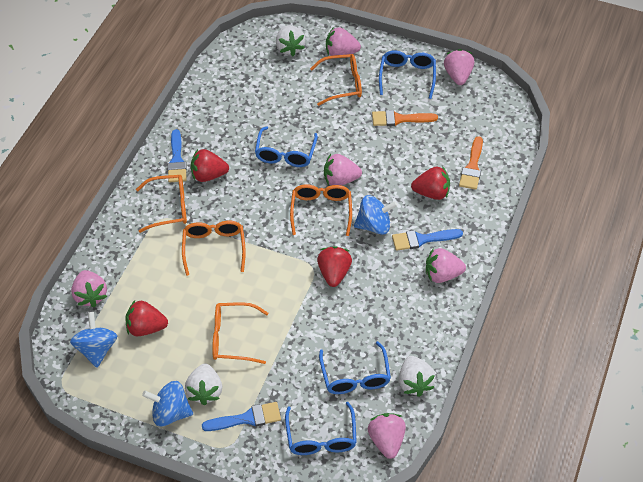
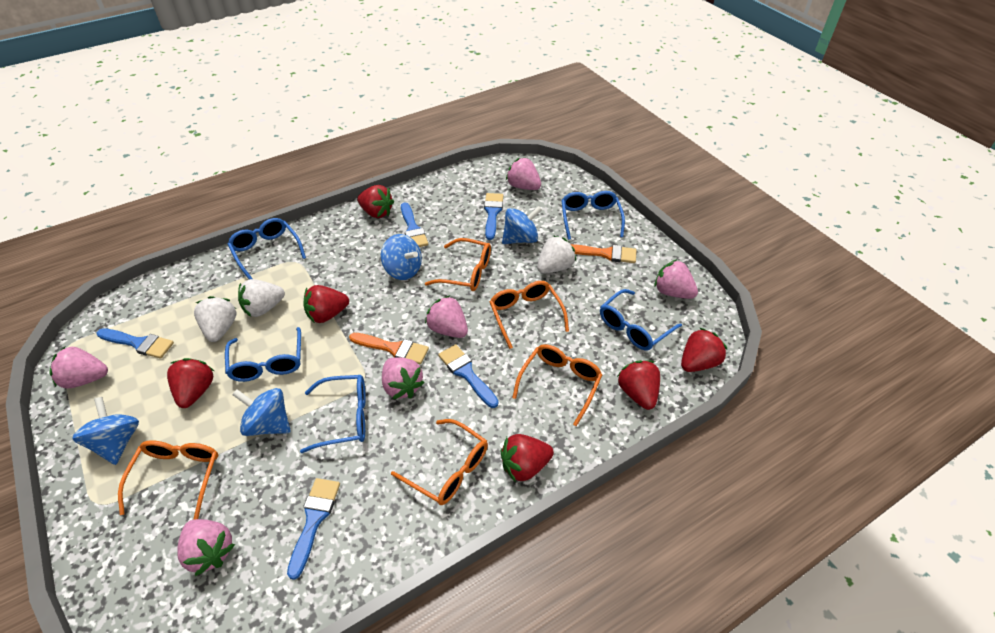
blue brush: 3 -> 5
blue glasses: 4 -> 5
blue spinning top: 3 -> 4
red strawberry: 4 -> 6

